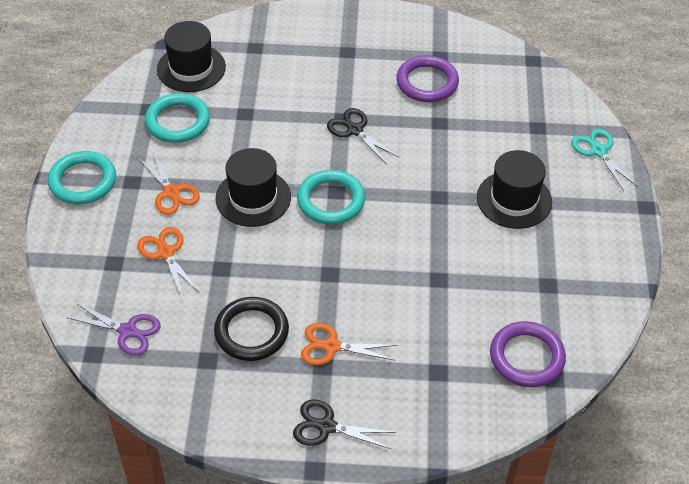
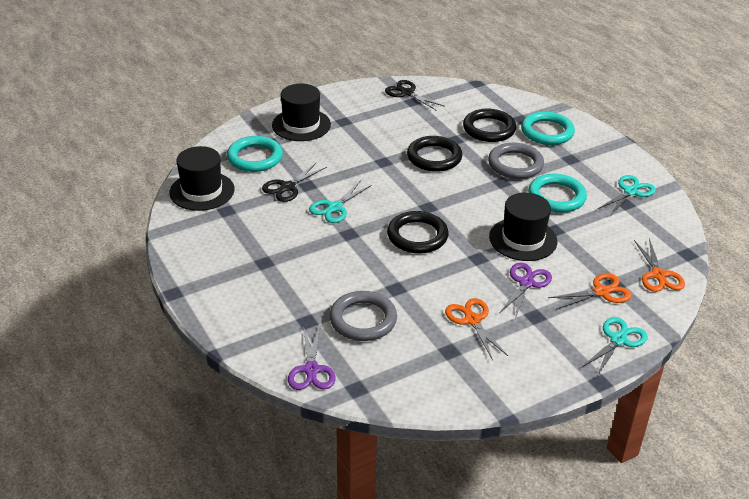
black ring: 1 -> 3
grey ring: 0 -> 2
purple ring: 2 -> 0
purple scissors: 1 -> 2
turquoise scissors: 1 -> 3

